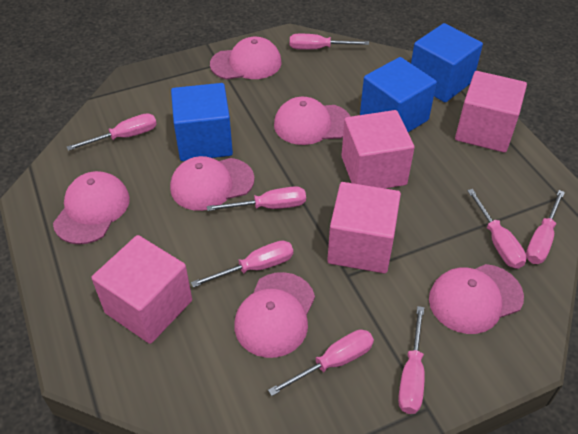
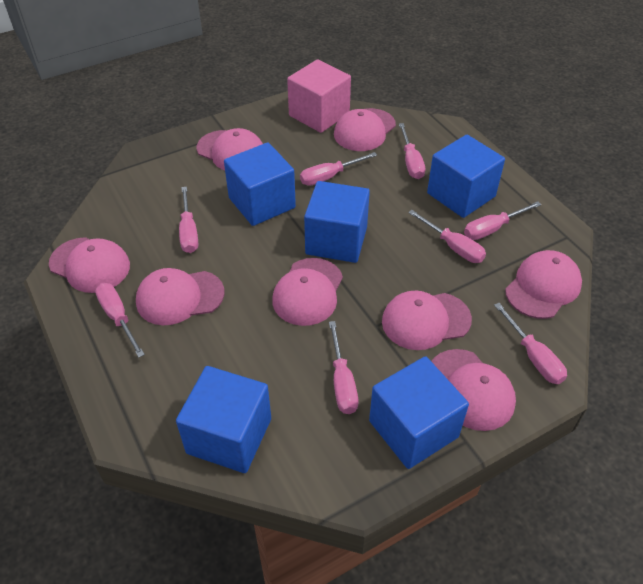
blue cube: 3 -> 5
pink cap: 6 -> 8
pink cube: 4 -> 1

